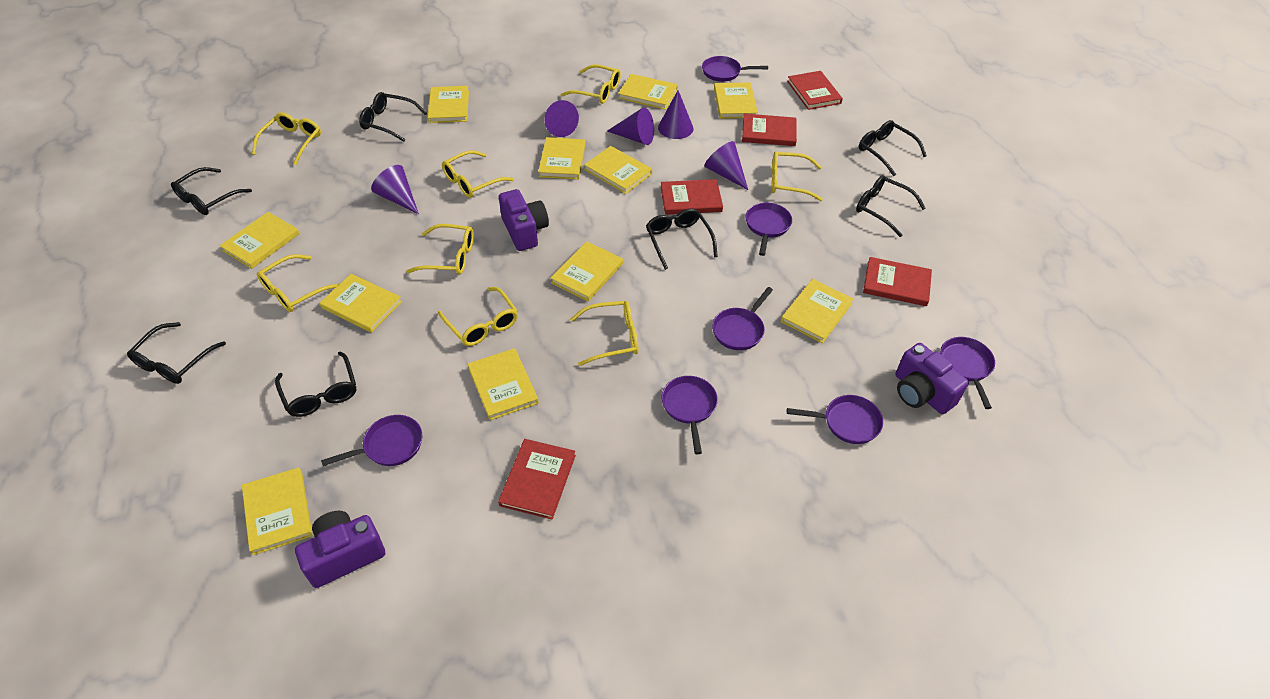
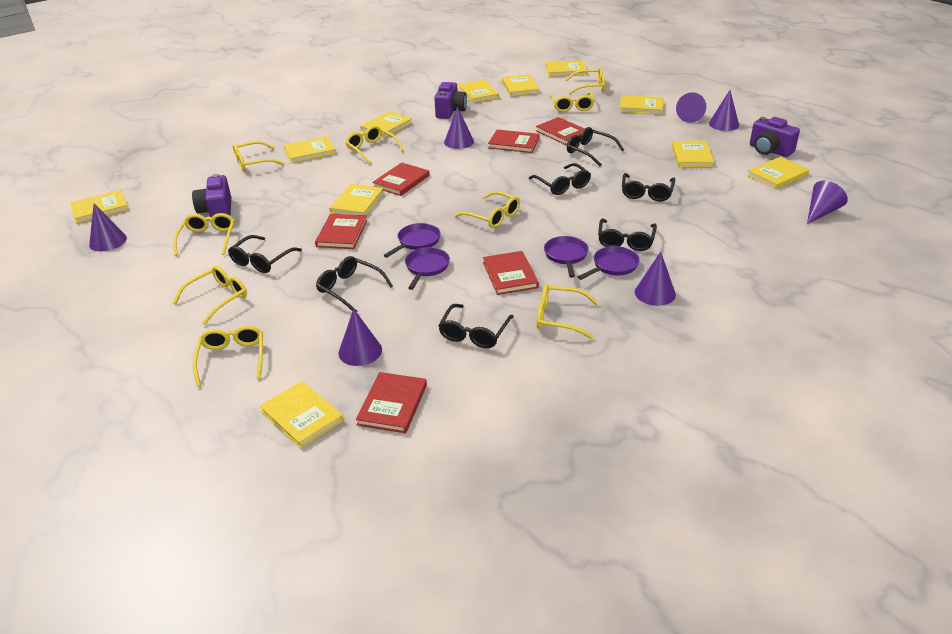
purple cone: 5 -> 7
purple pan: 7 -> 4
red book: 5 -> 6
yellow glasses: 8 -> 9

